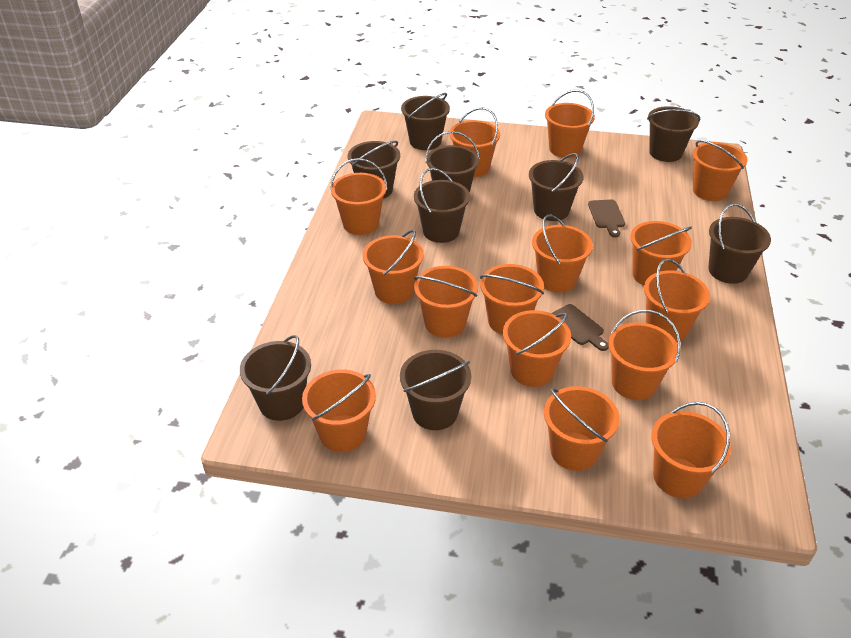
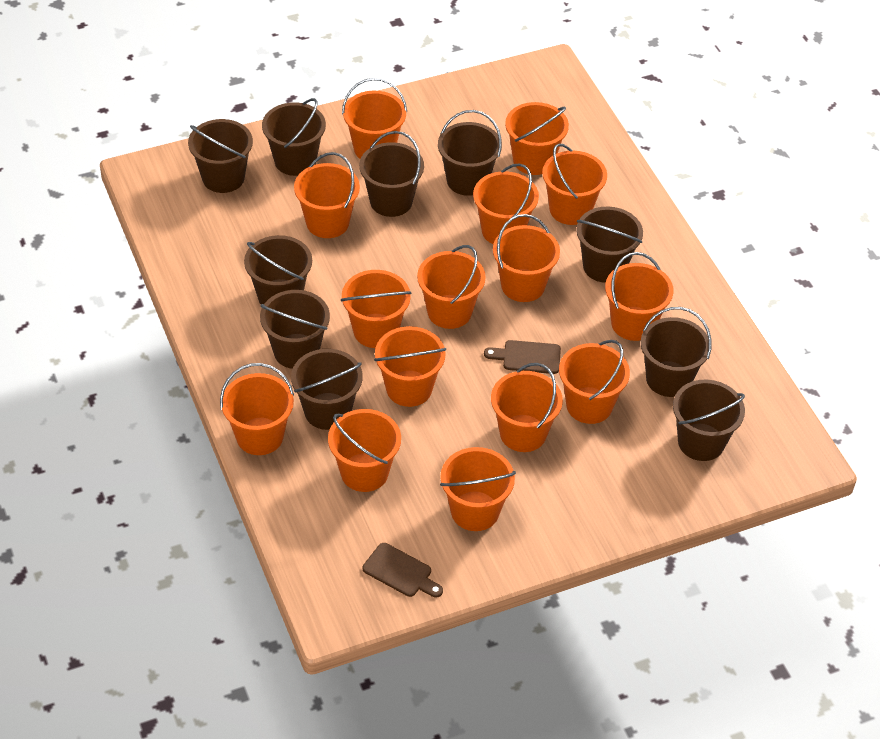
brown bucket: 9 -> 10

